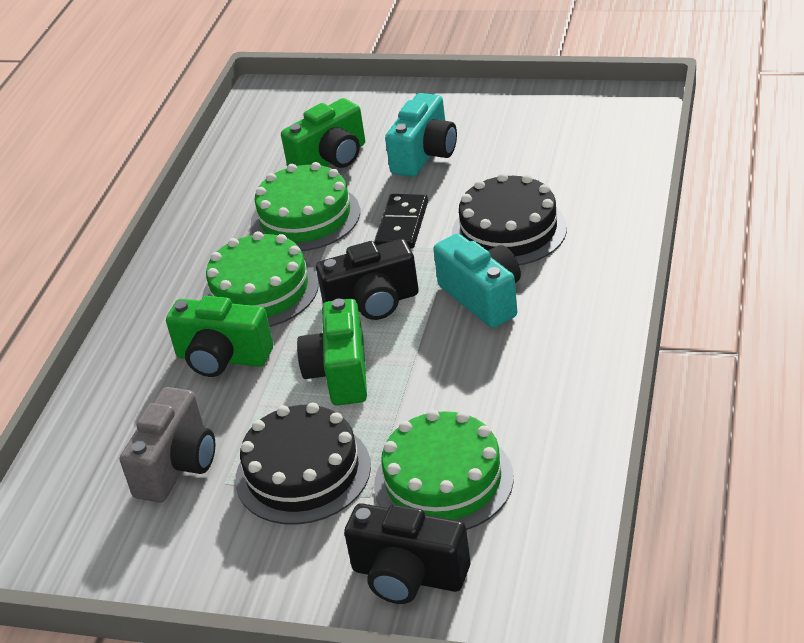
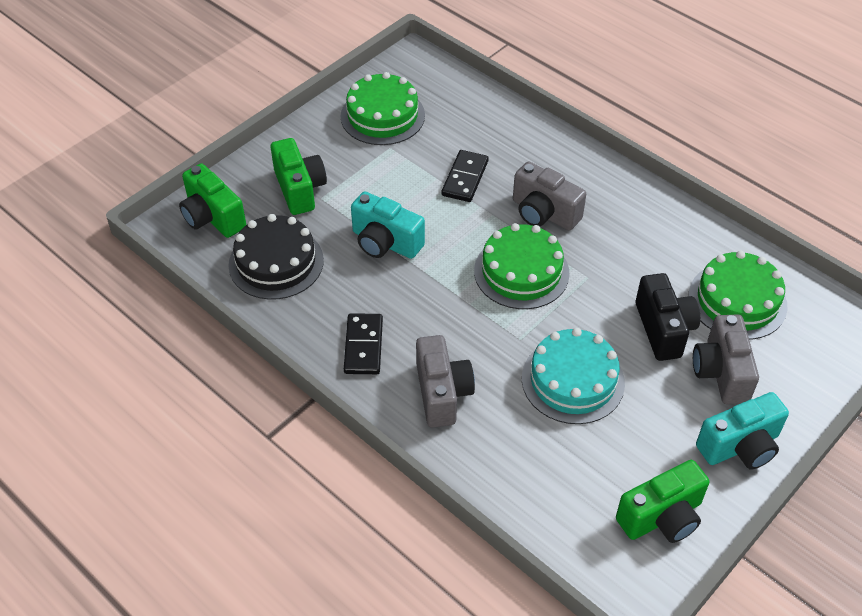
black cake: 2 -> 1
black camera: 2 -> 1
black domino: 1 -> 2
grey camera: 1 -> 3
turquoise cake: 0 -> 1

